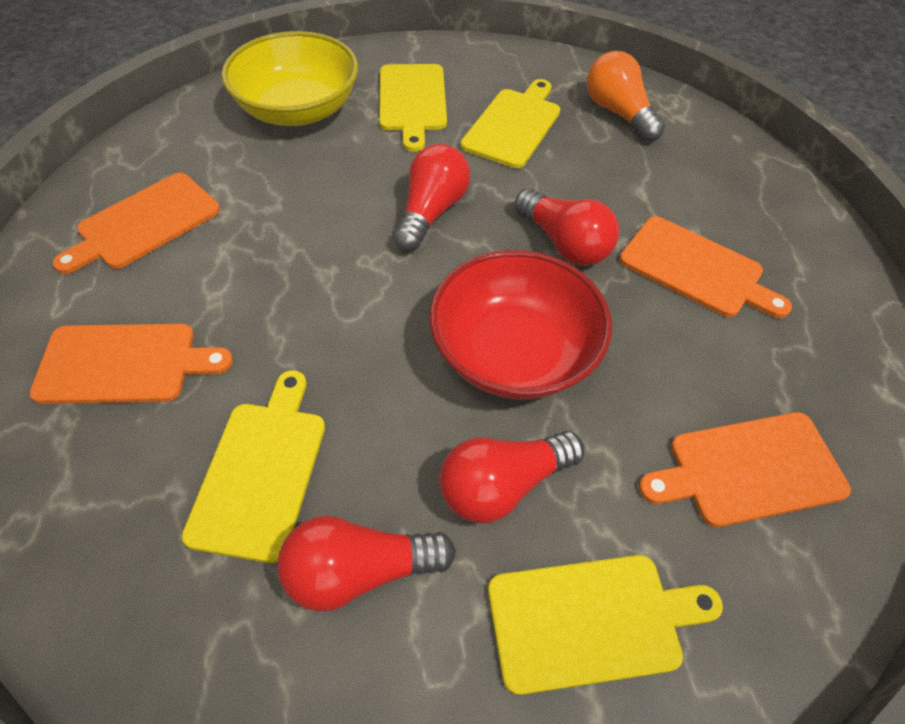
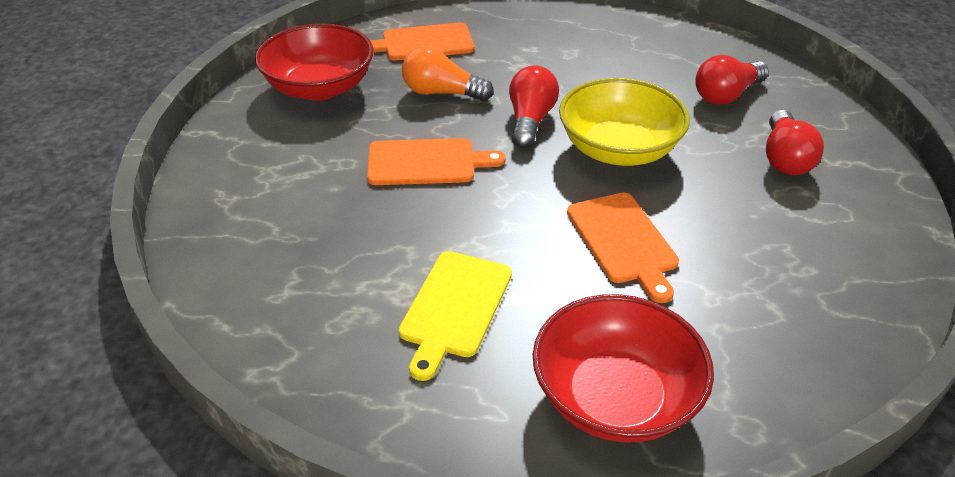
orange cutting board: 4 -> 3
red bowl: 1 -> 2
red light bulb: 4 -> 3
yellow cutting board: 4 -> 1

